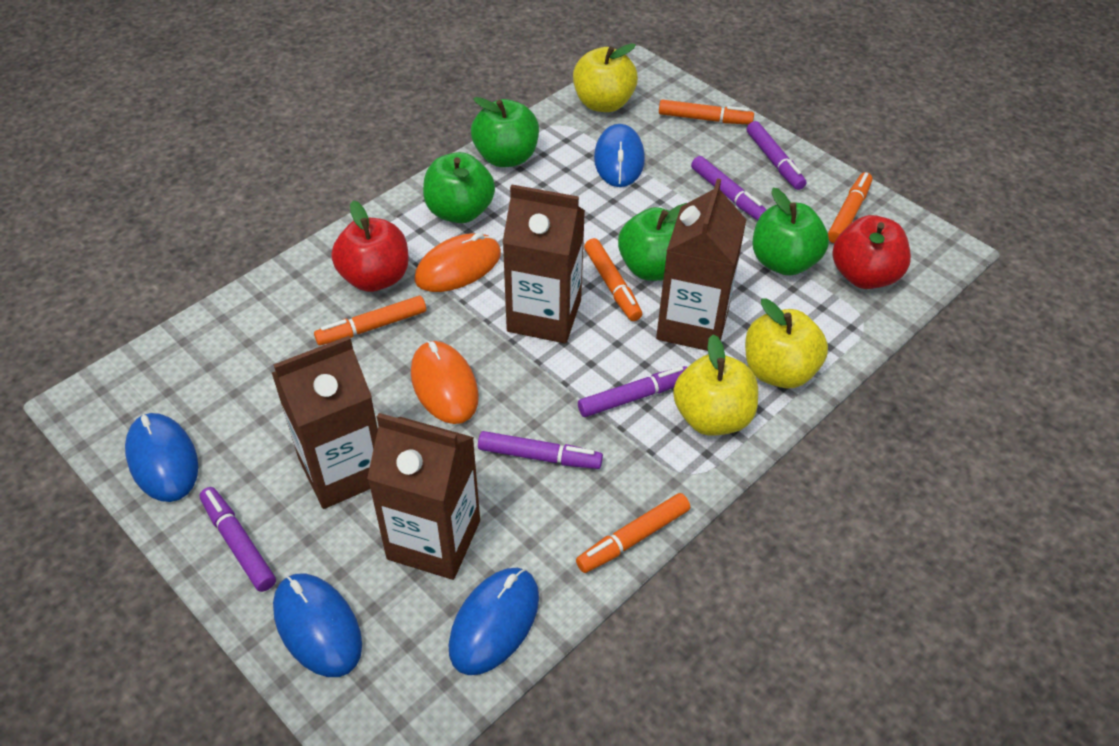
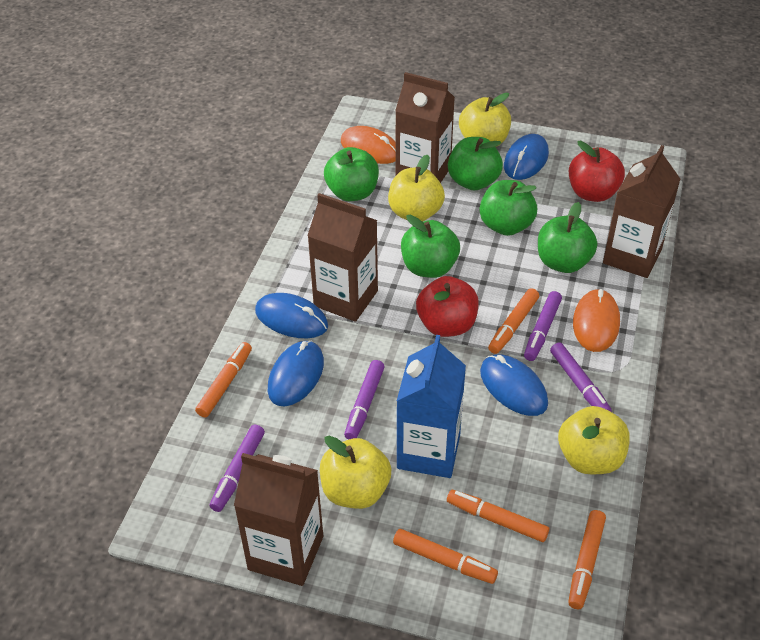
blue carton: 0 -> 1
green apple: 4 -> 5
purple marker: 5 -> 4
yellow apple: 3 -> 4

